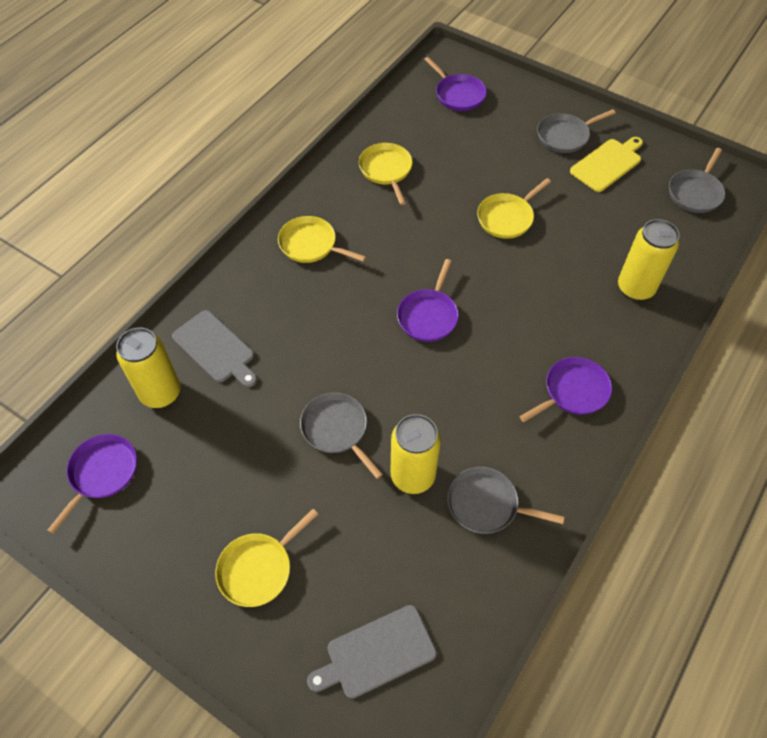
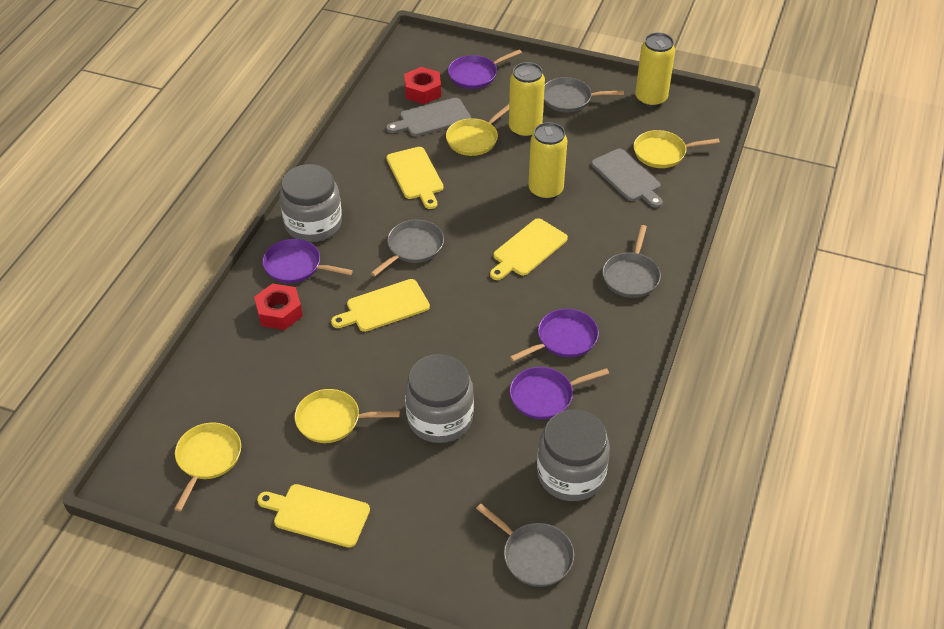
grey jar: 0 -> 3
red nut: 0 -> 2
yellow cutting board: 1 -> 4

